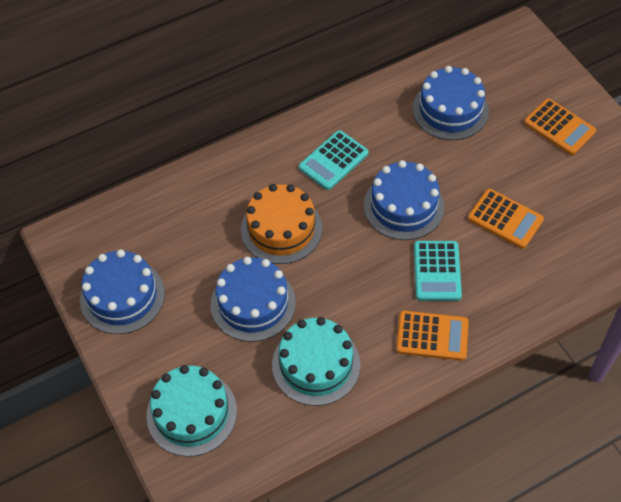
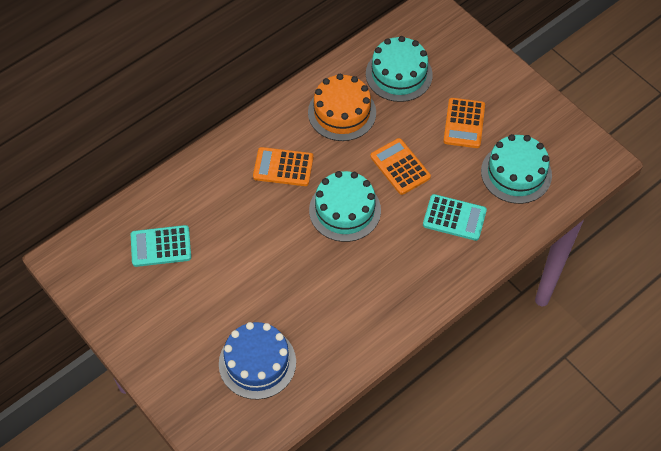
blue cake: 4 -> 1
turquoise cake: 2 -> 3

